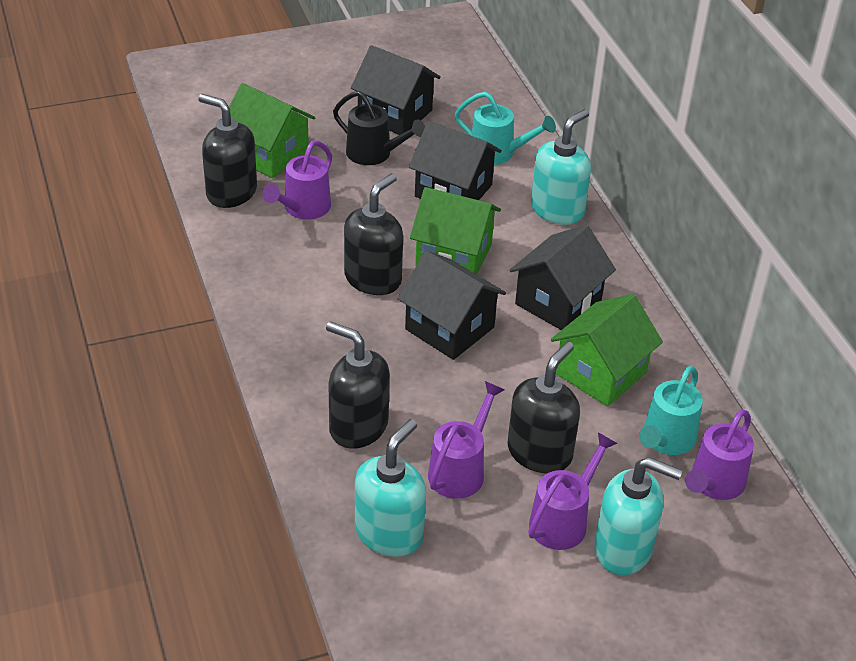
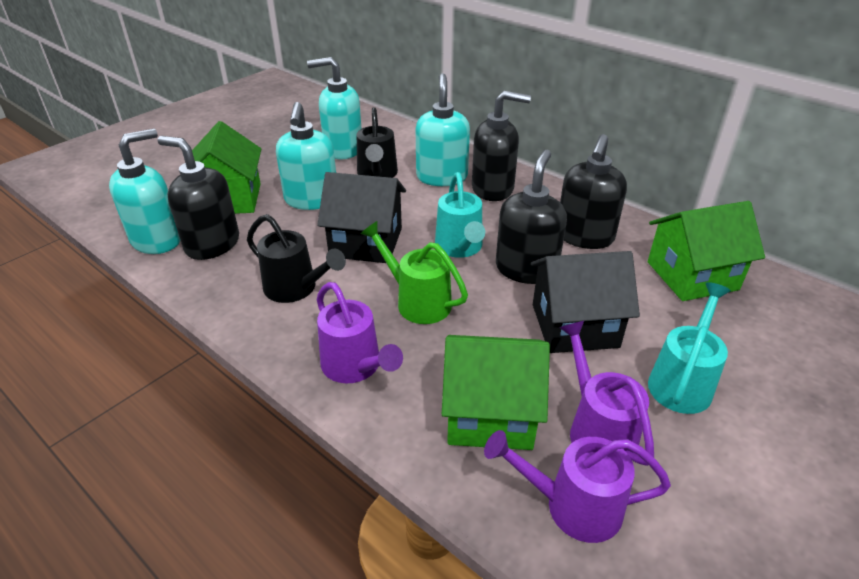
black house: 4 -> 2
black watering can: 1 -> 2
green watering can: 0 -> 1
purple watering can: 4 -> 3
turquoise soap dispenser: 3 -> 4

